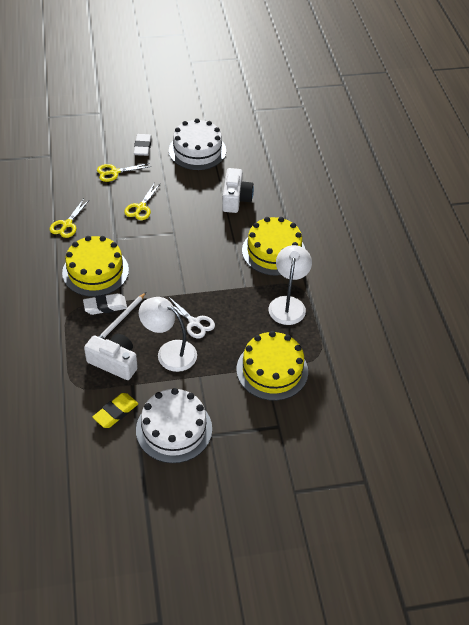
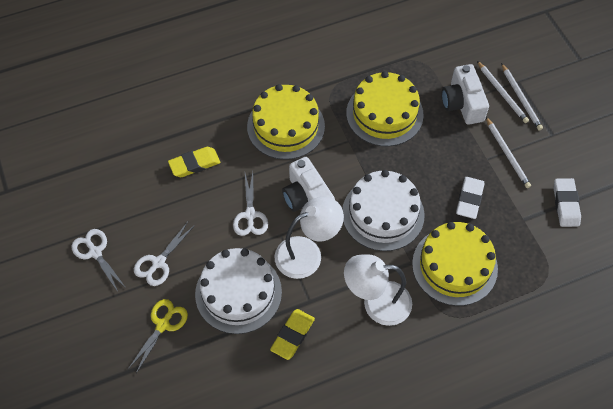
white pencil: 1 -> 3
white scissors: 1 -> 3
yellow eraser: 1 -> 2
yellow scissors: 3 -> 1

